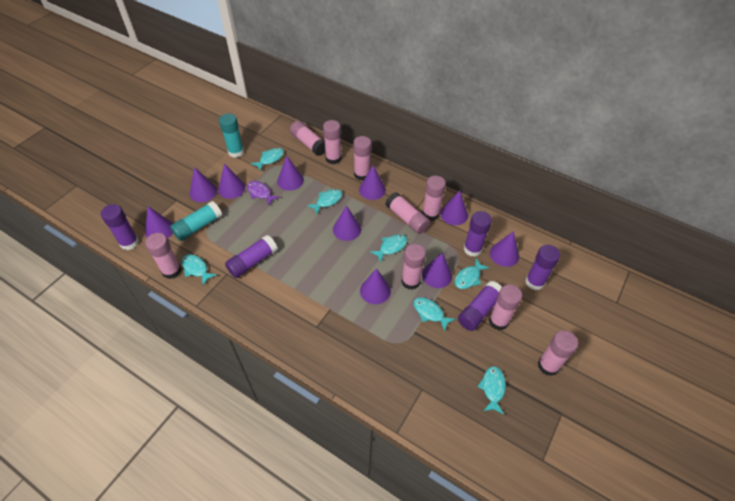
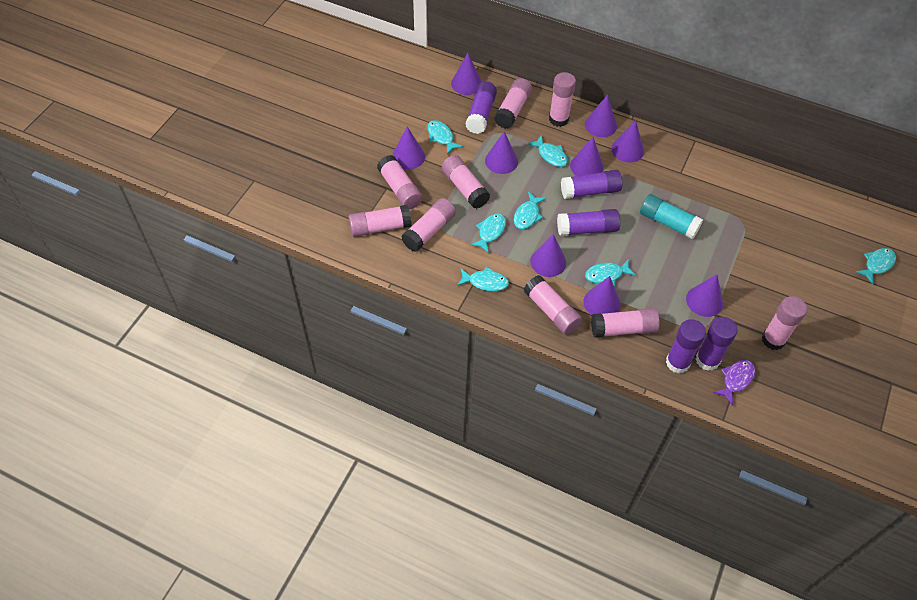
purple cone: 10 -> 9
turquoise glue stick: 2 -> 1

